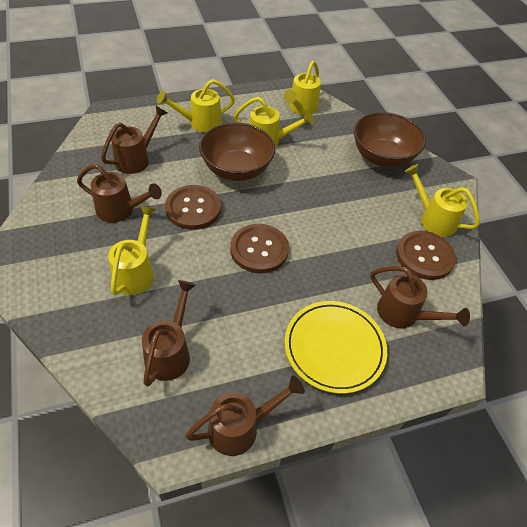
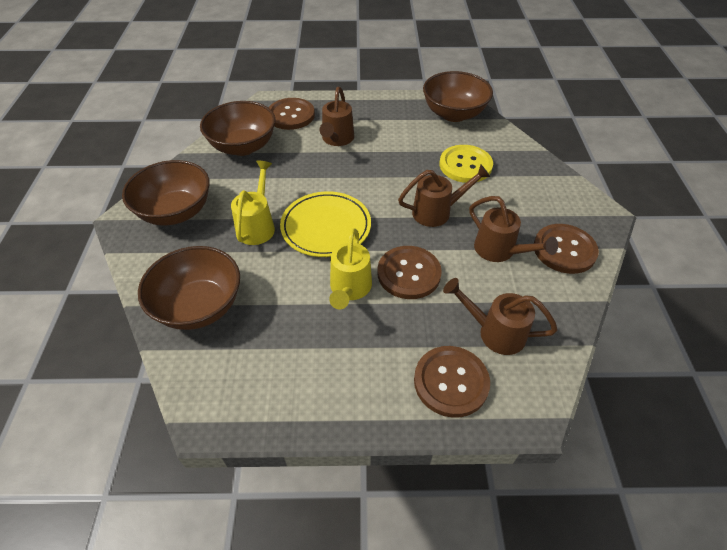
brown bowl: 2 -> 4
brown button: 3 -> 4
brown watering can: 5 -> 4
yellow button: 0 -> 1
yellow watering can: 5 -> 2

